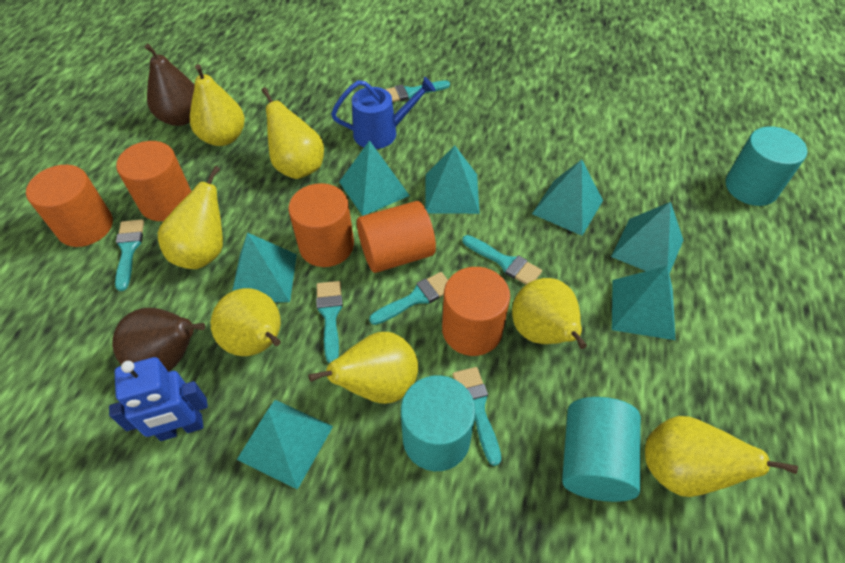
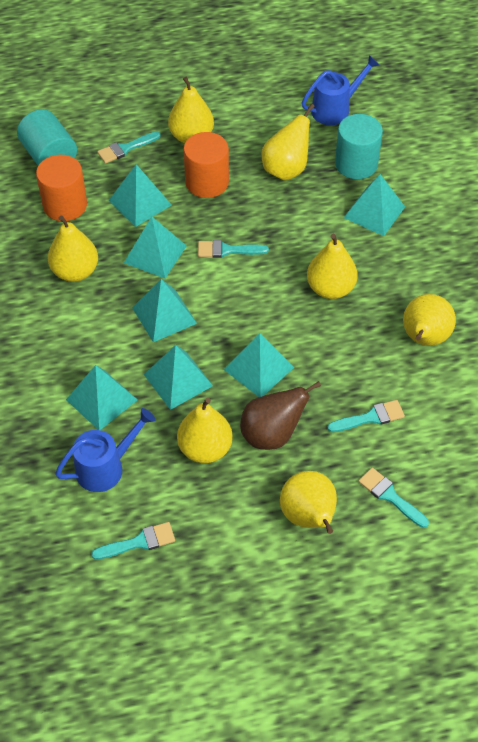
blue robot: 1 -> 0
blue watering can: 1 -> 2
brown pear: 2 -> 1
orange cylinder: 5 -> 2
turquoise brush: 6 -> 5
turquoise cylinder: 3 -> 2

